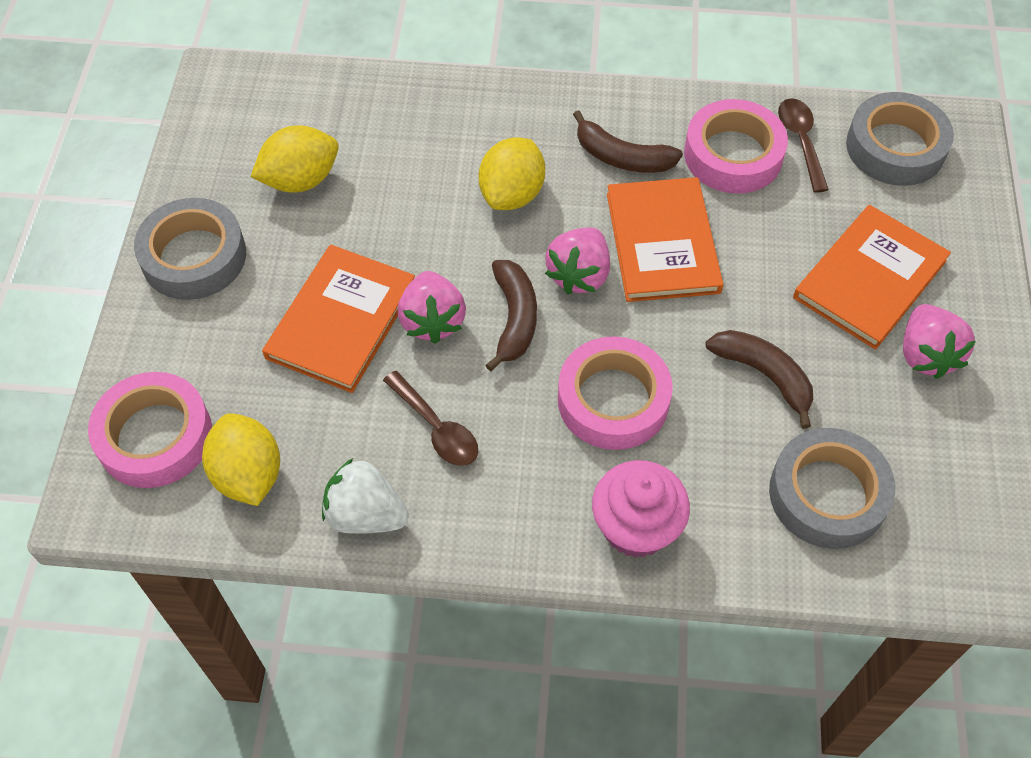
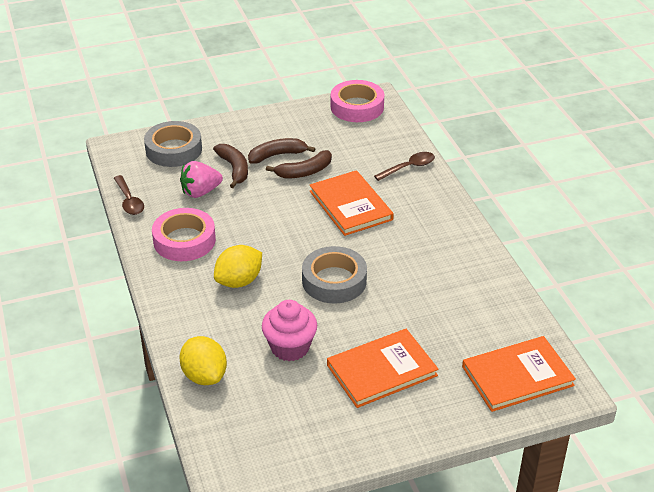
grey tape: 3 -> 2
pink strawberry: 3 -> 1
pink tape: 3 -> 2
white strawberry: 1 -> 0
yellow lemon: 3 -> 2

